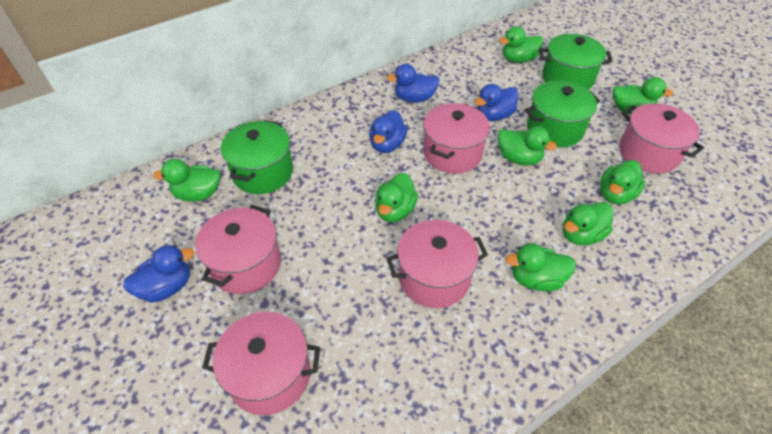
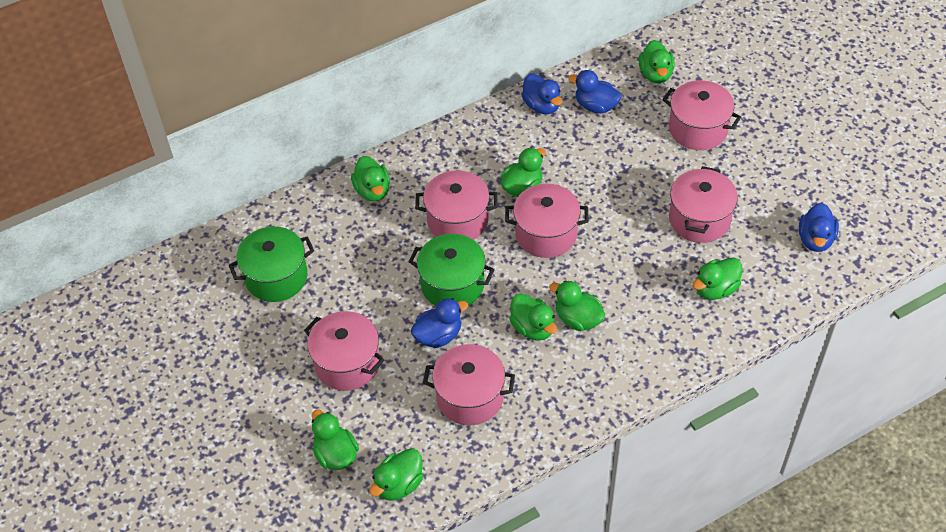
green pot: 3 -> 2
pink pot: 5 -> 6

